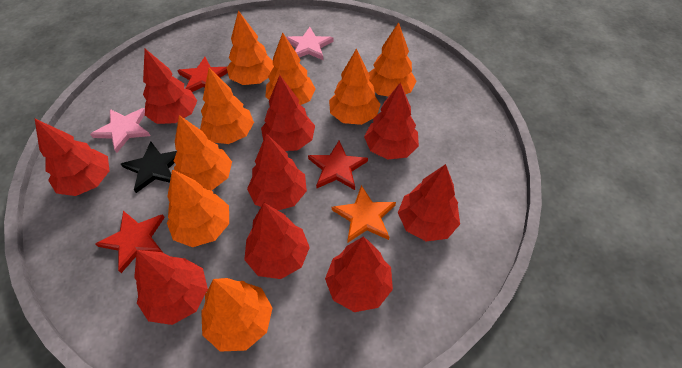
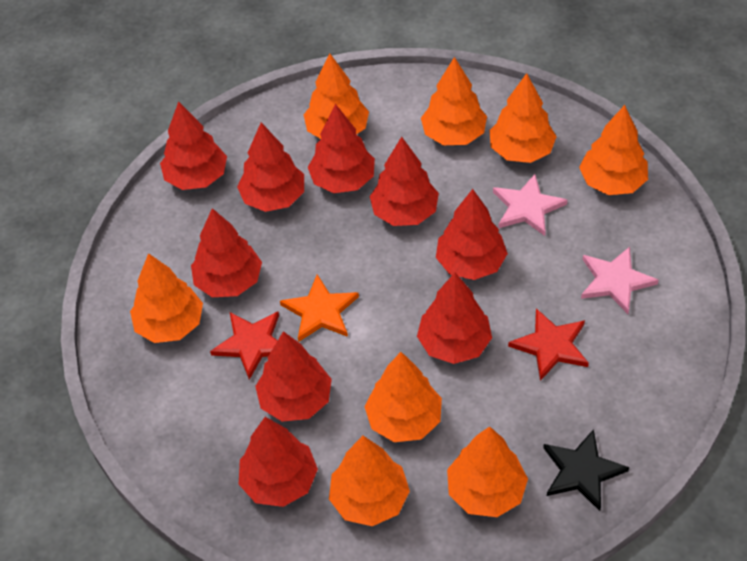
red star: 3 -> 2

